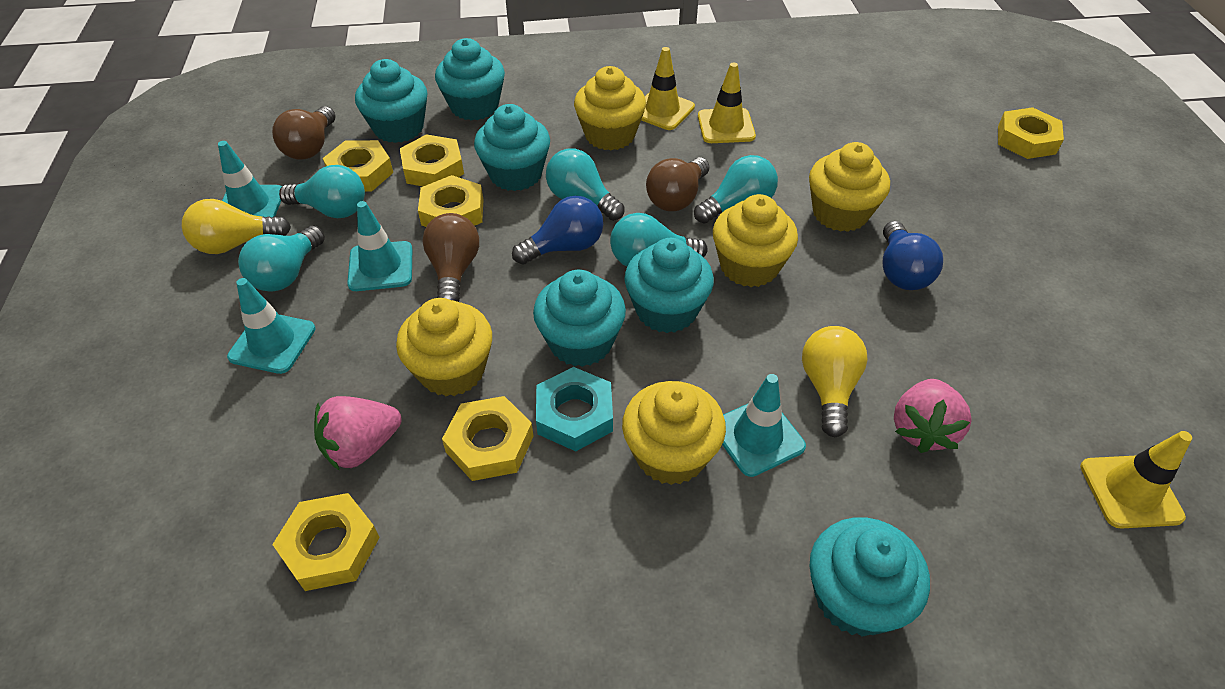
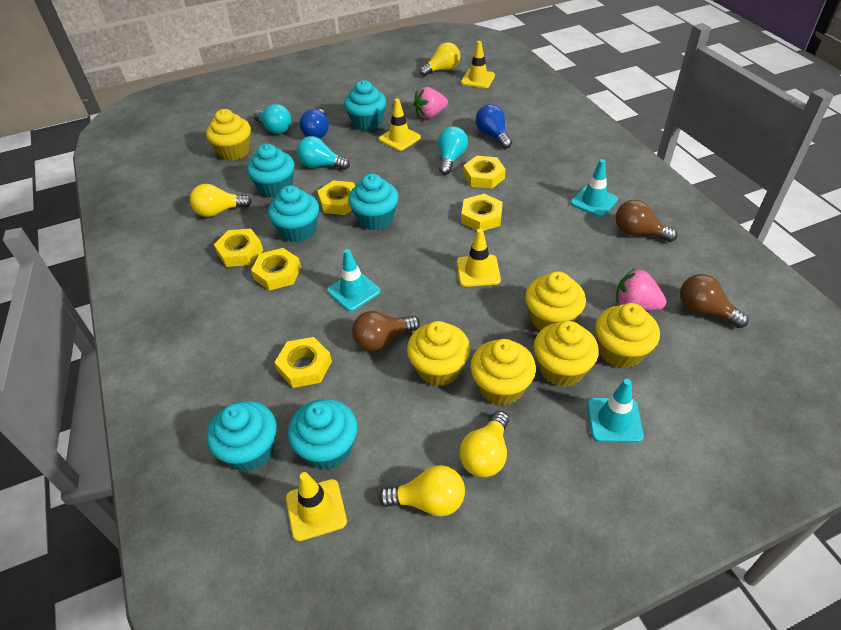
turquoise light bulb: 5 -> 3
turquoise nut: 1 -> 0
turquoise traffic cone: 4 -> 3
yellow cupcake: 5 -> 6
yellow light bulb: 2 -> 4
yellow traffic cone: 3 -> 4

